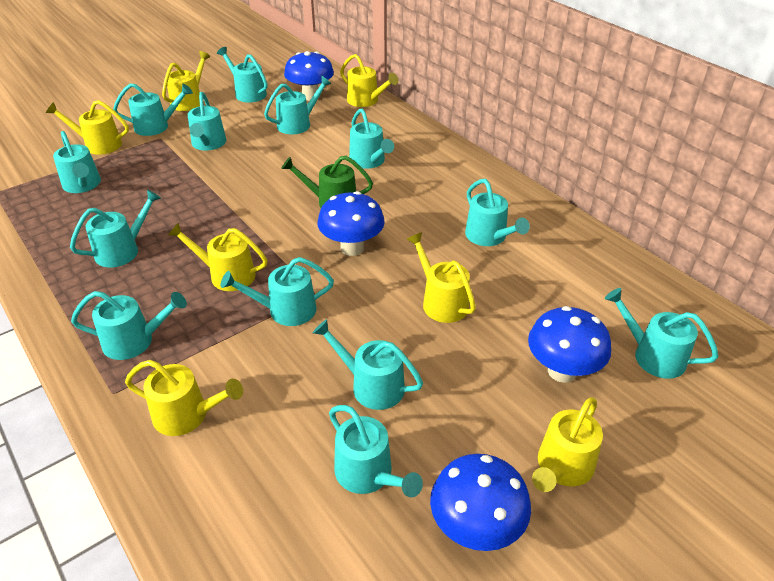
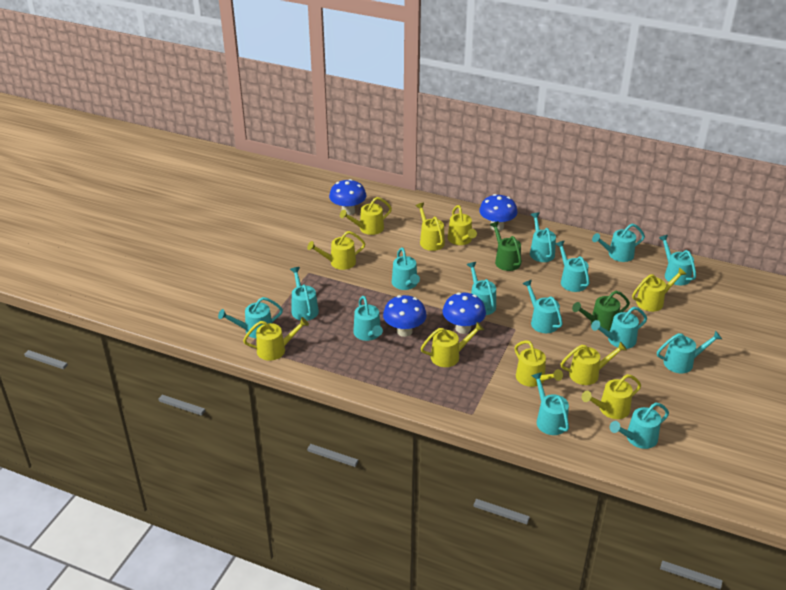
green watering can: 1 -> 2
turquoise watering can: 13 -> 14
yellow watering can: 7 -> 10

